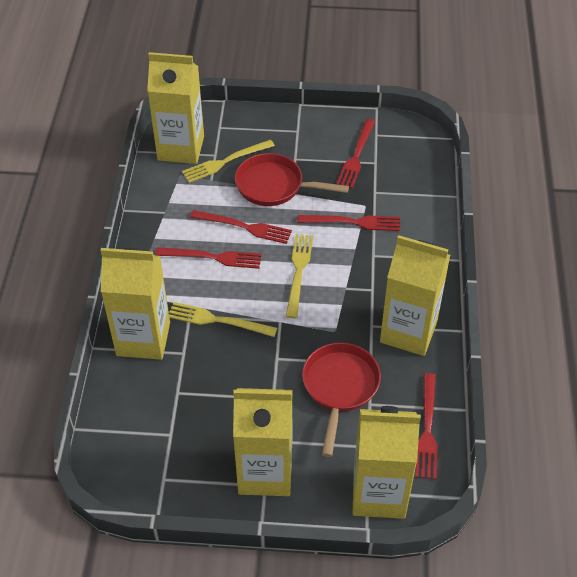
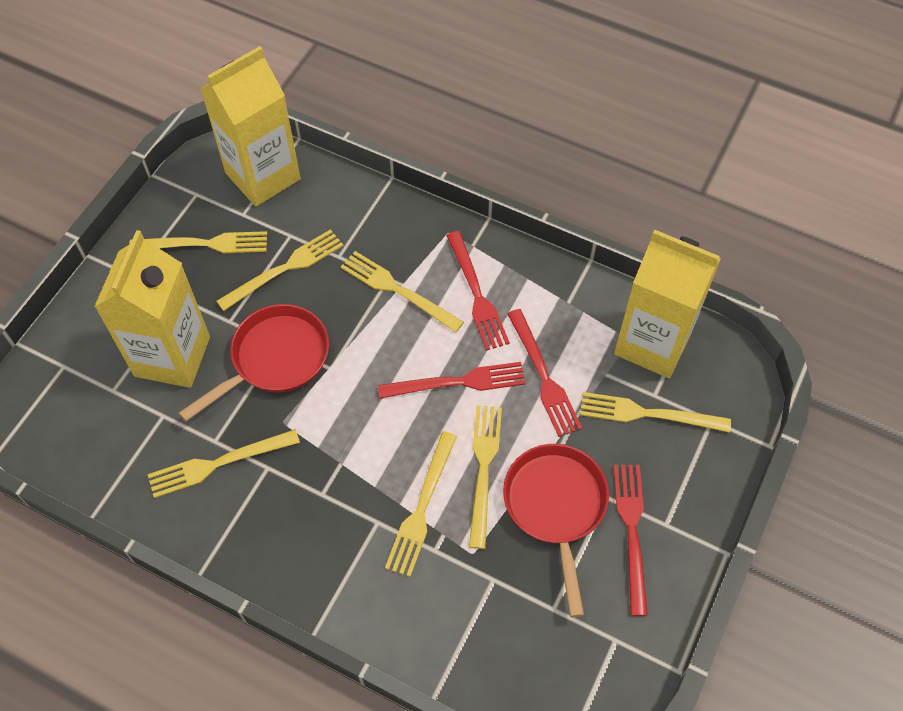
red fork: 5 -> 4
yellow carton: 5 -> 3
yellow fork: 3 -> 7

